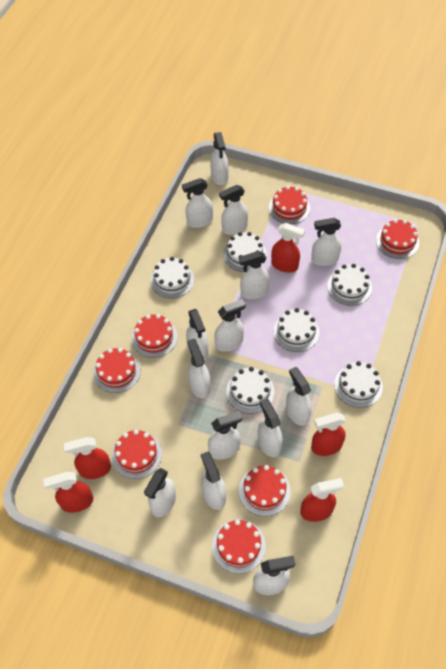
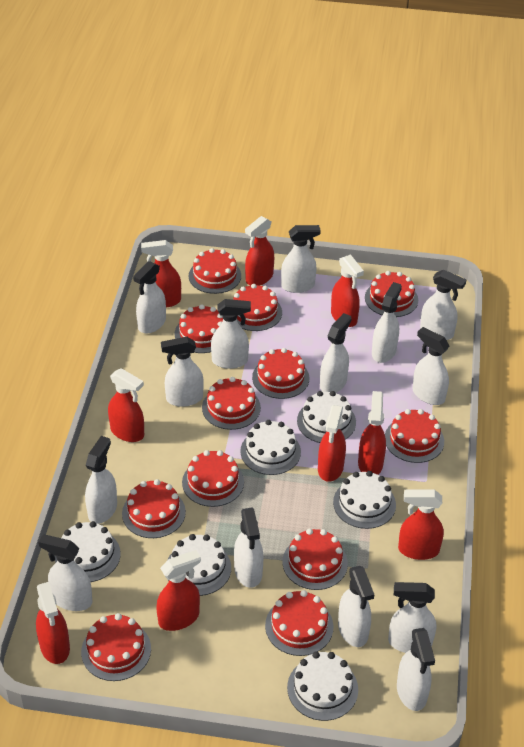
red cake: 7 -> 12
red spray bottle: 5 -> 9

